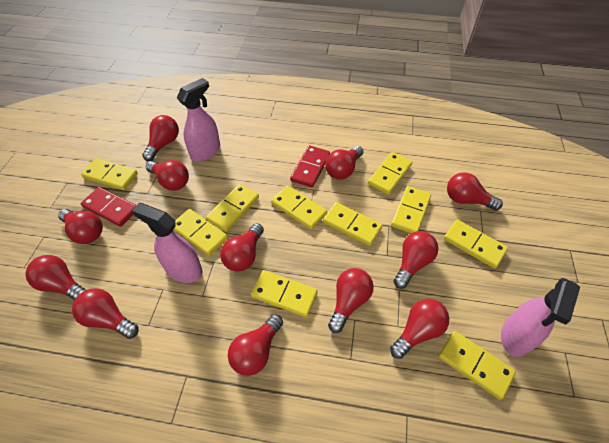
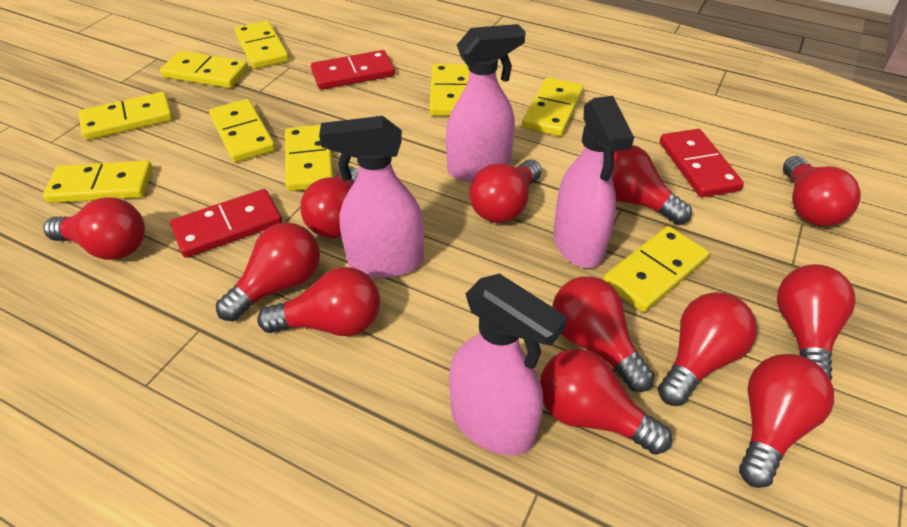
pink spray bottle: 3 -> 4
red domino: 2 -> 3
yellow domino: 10 -> 9

